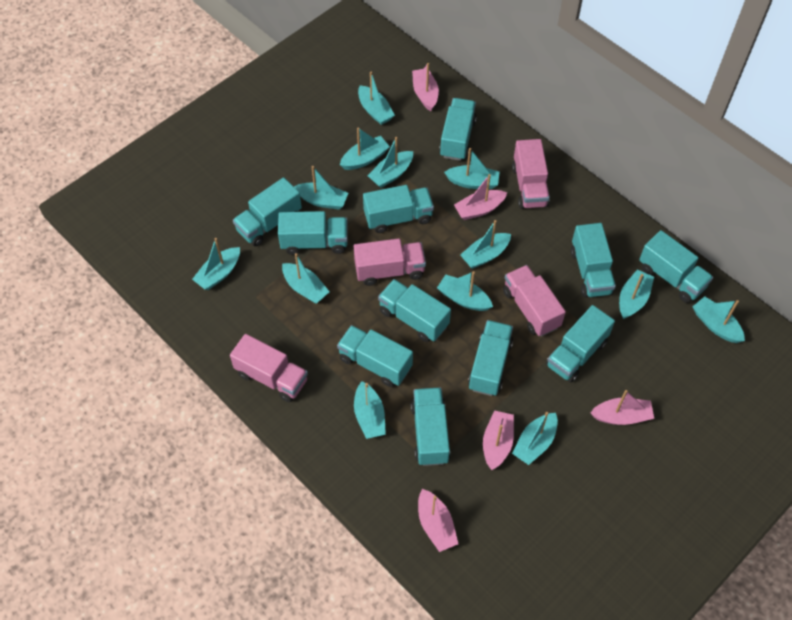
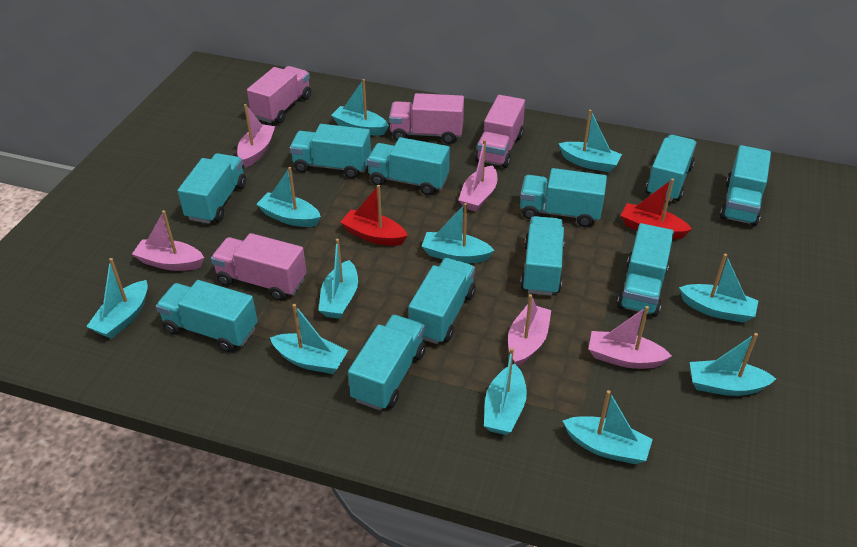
red boat: 0 -> 2
turquoise boat: 13 -> 11

